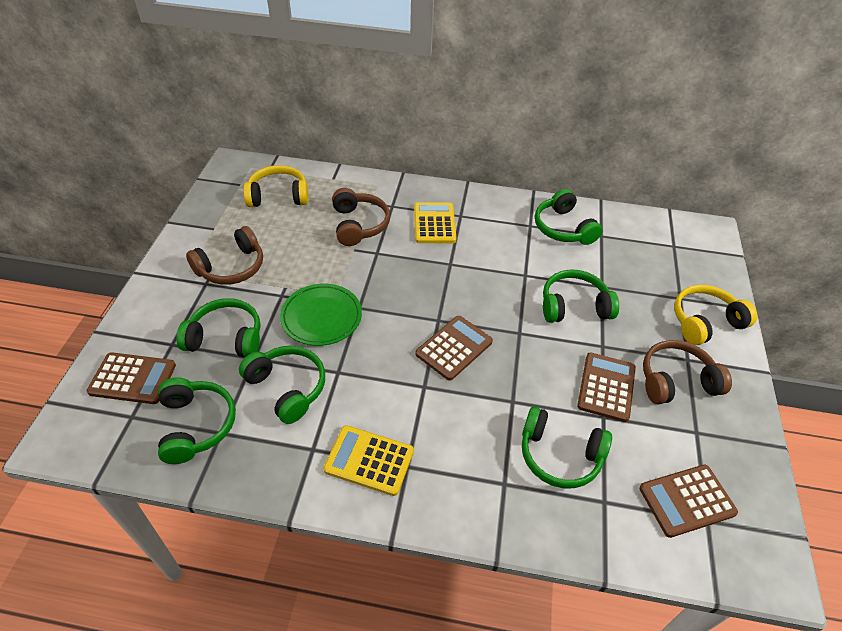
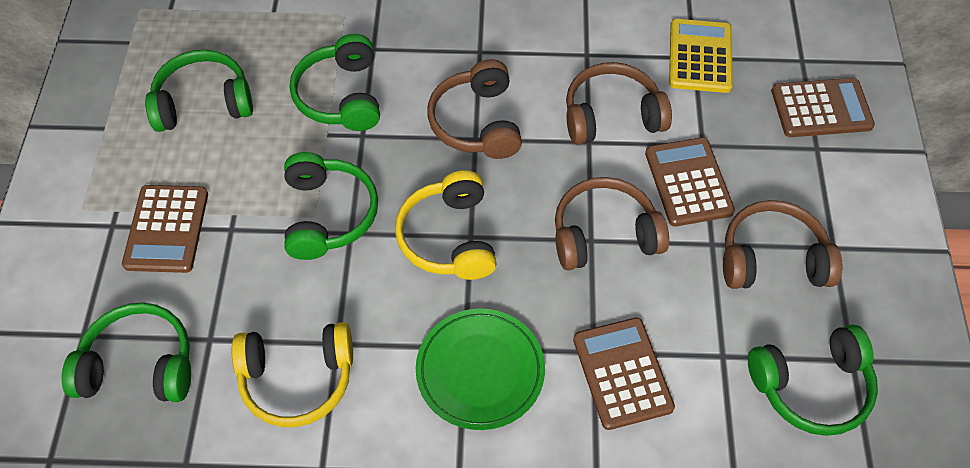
brown headphones: 3 -> 4
green headphones: 6 -> 5
yellow calculator: 2 -> 1

